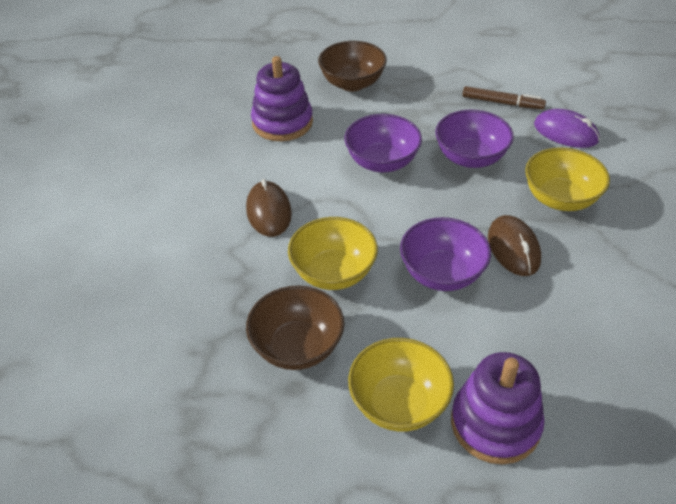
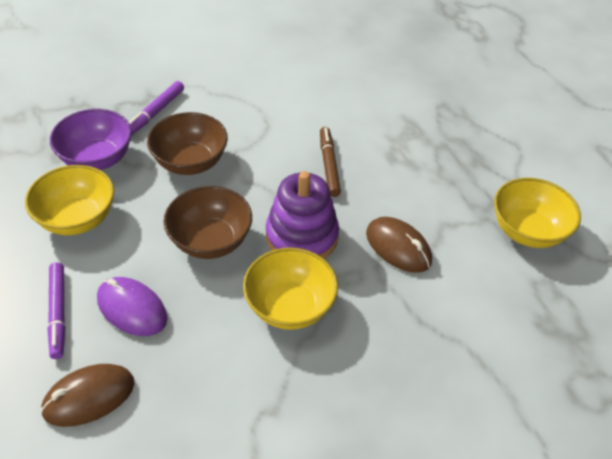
purple bowl: 3 -> 1
purple marker: 0 -> 2
purple stacking toy: 2 -> 1

